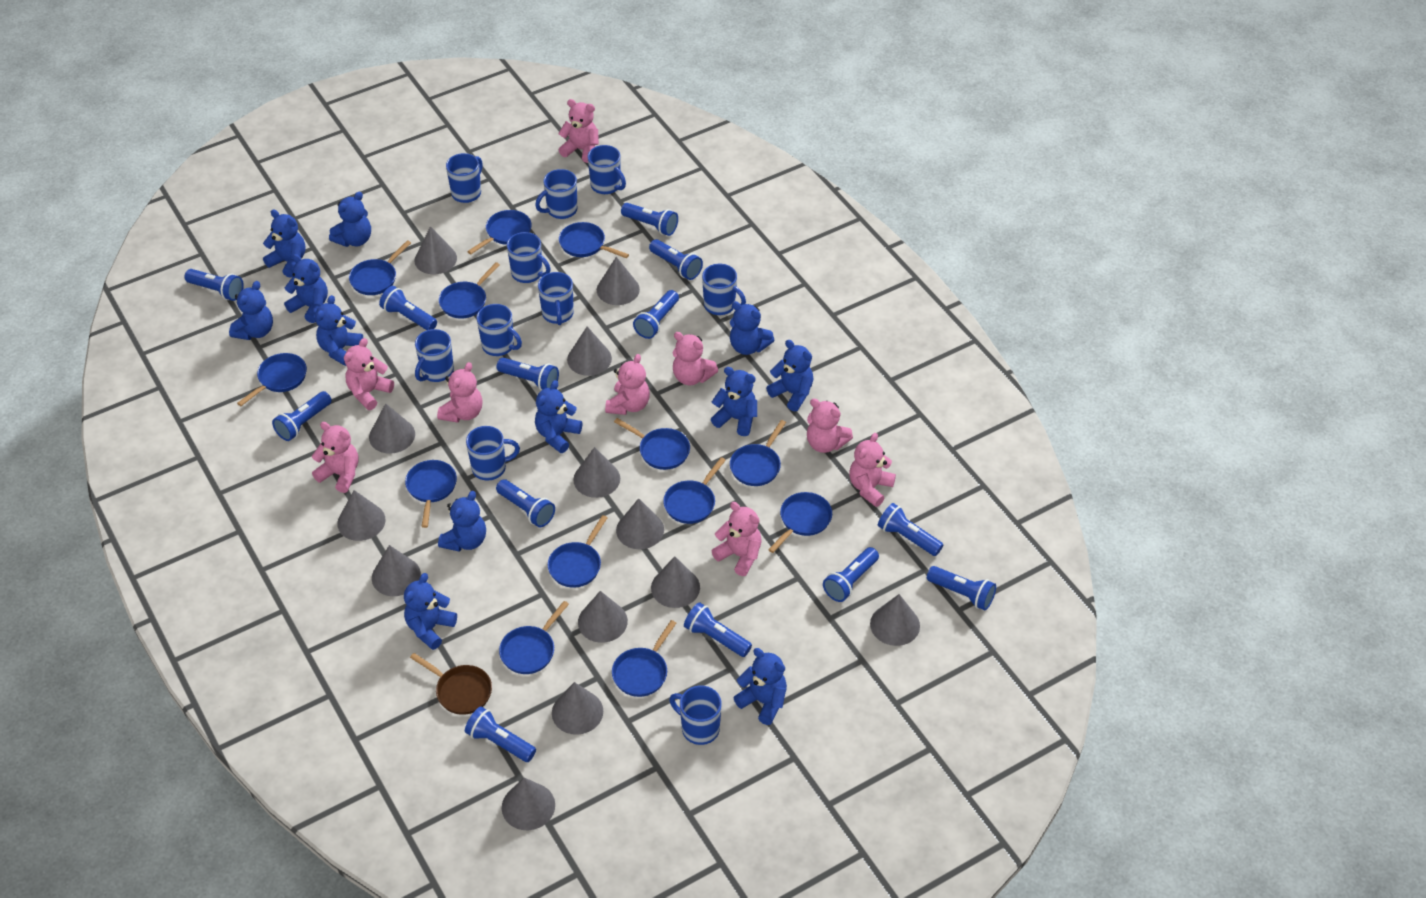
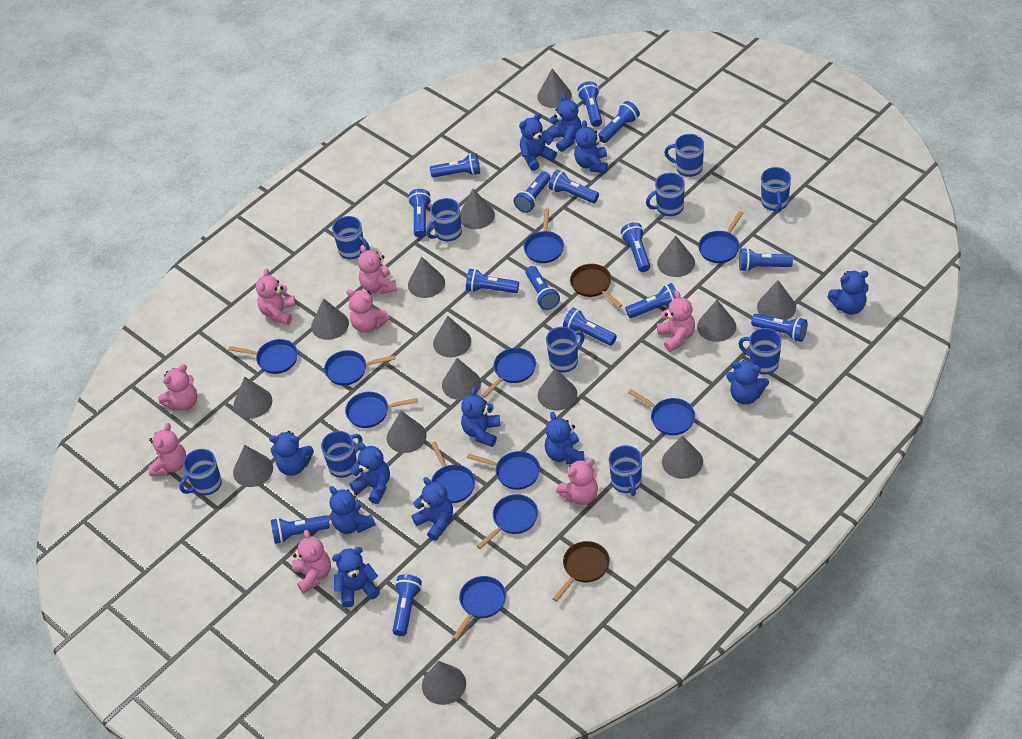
blue flashlight: 13 -> 15
blue pan: 13 -> 11
brown pan: 1 -> 2
grey cone: 13 -> 15
pink teddy bear: 9 -> 8

